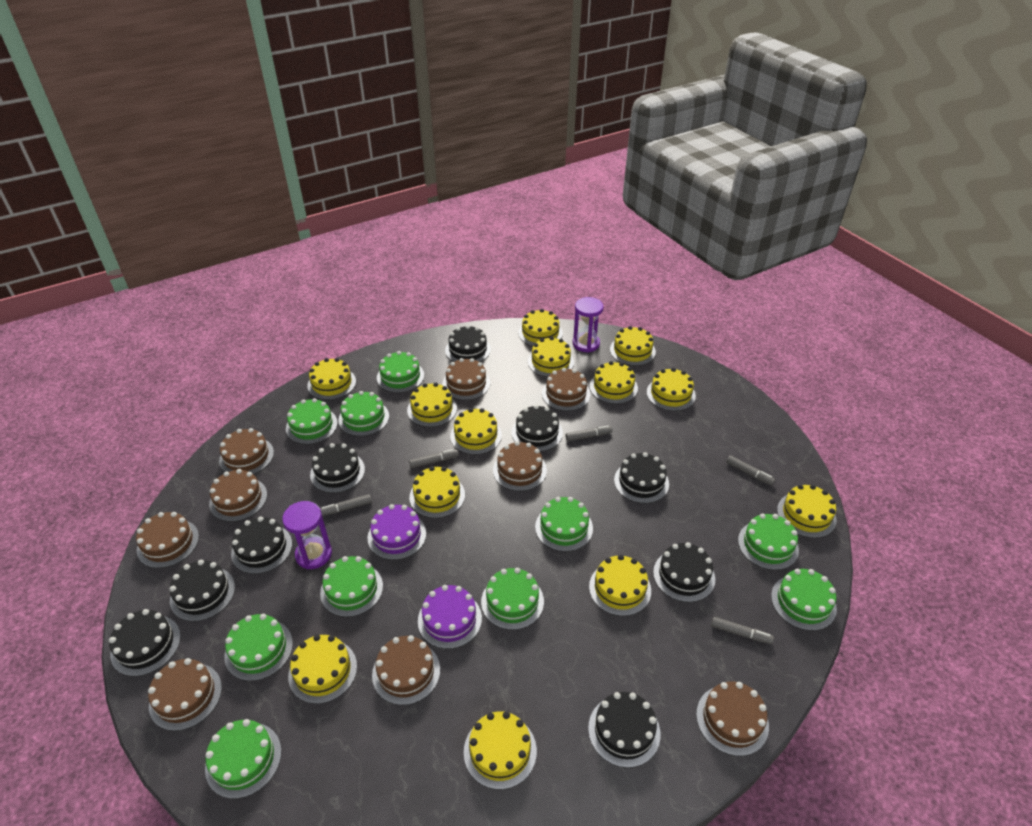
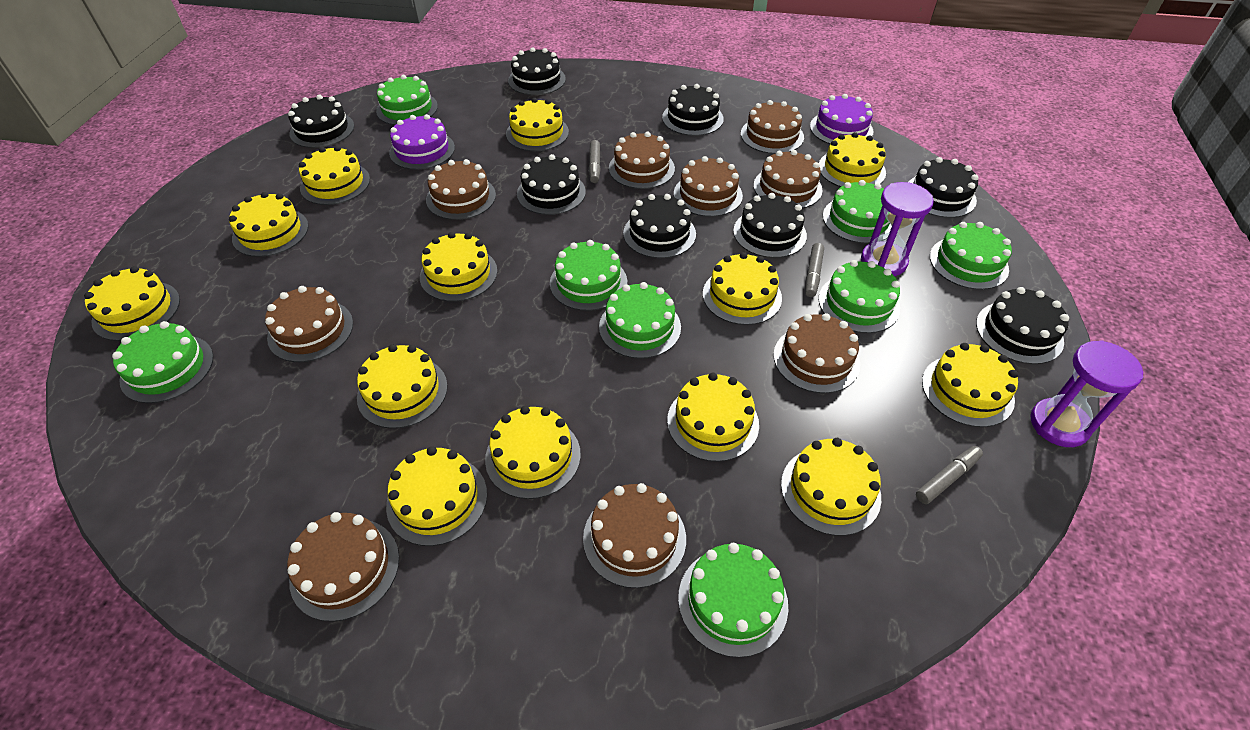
black cake: 9 -> 8
green cake: 10 -> 8
grey marker: 5 -> 3

